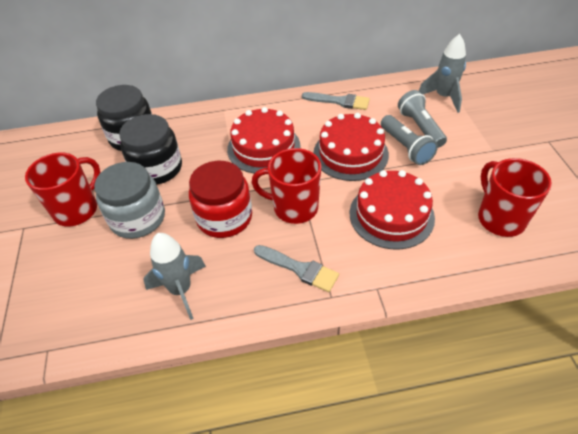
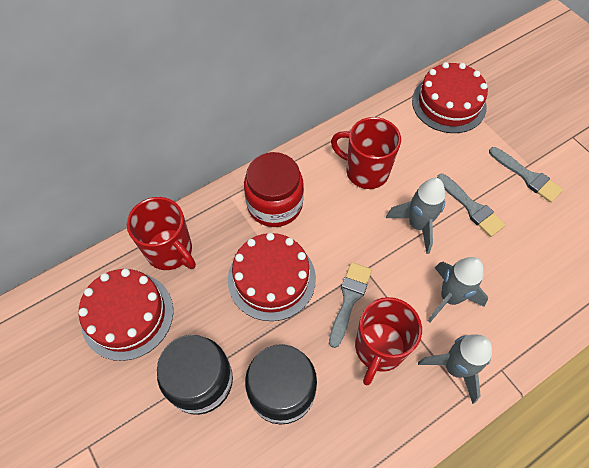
grey brush: 2 -> 3
grey flashlight: 2 -> 0
grey jar: 1 -> 0
grey rocket: 2 -> 3

